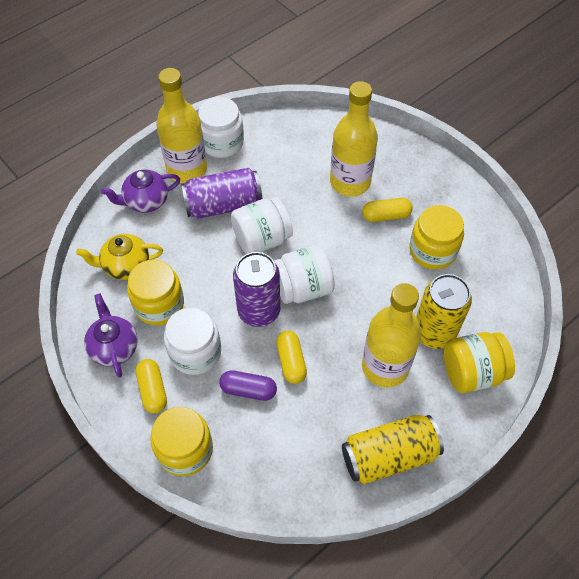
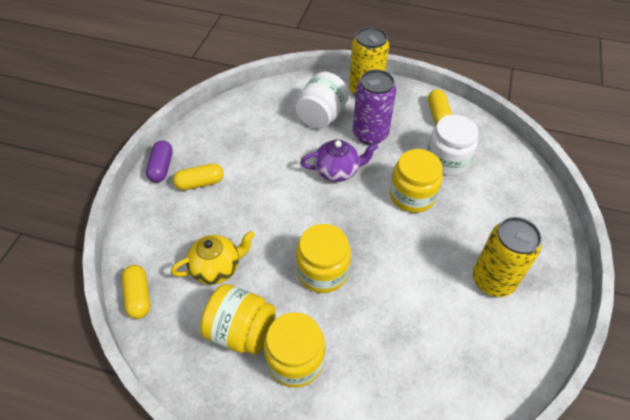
purple can: 2 -> 1
purple teapot: 2 -> 1
white jar: 4 -> 2
yellow bottle: 3 -> 0

